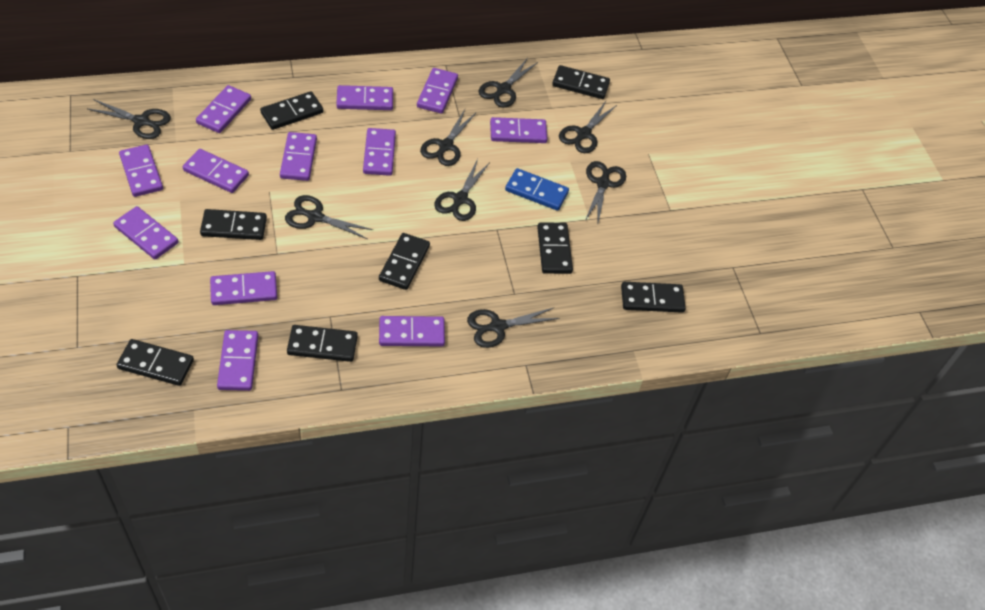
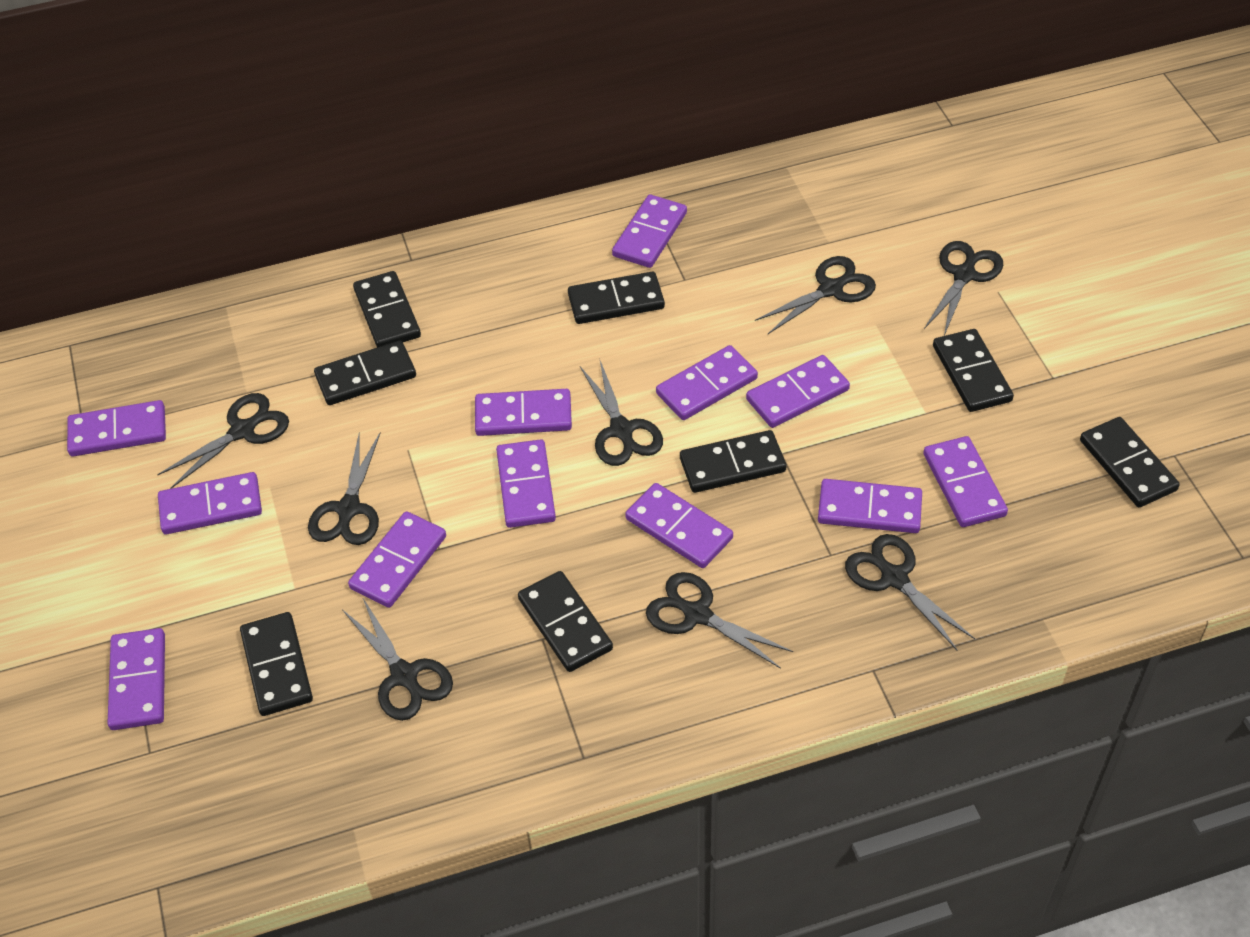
blue domino: 1 -> 0

